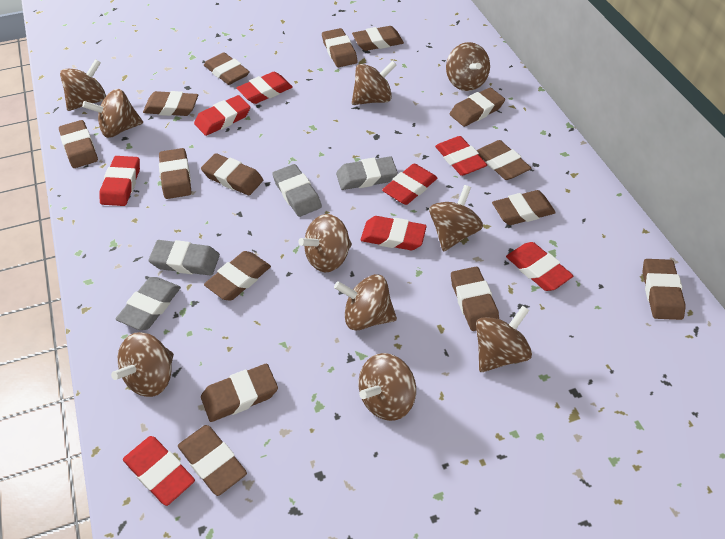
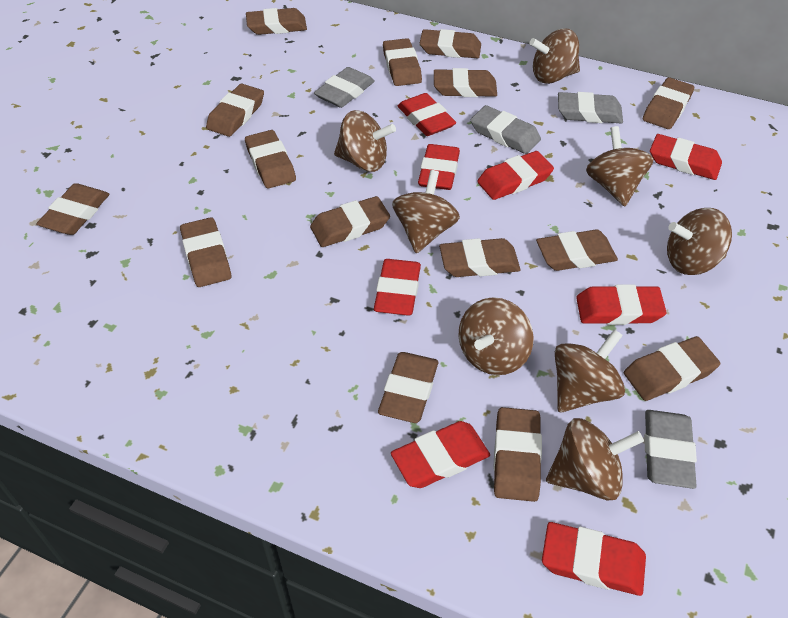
brown spinning top: 10 -> 8

